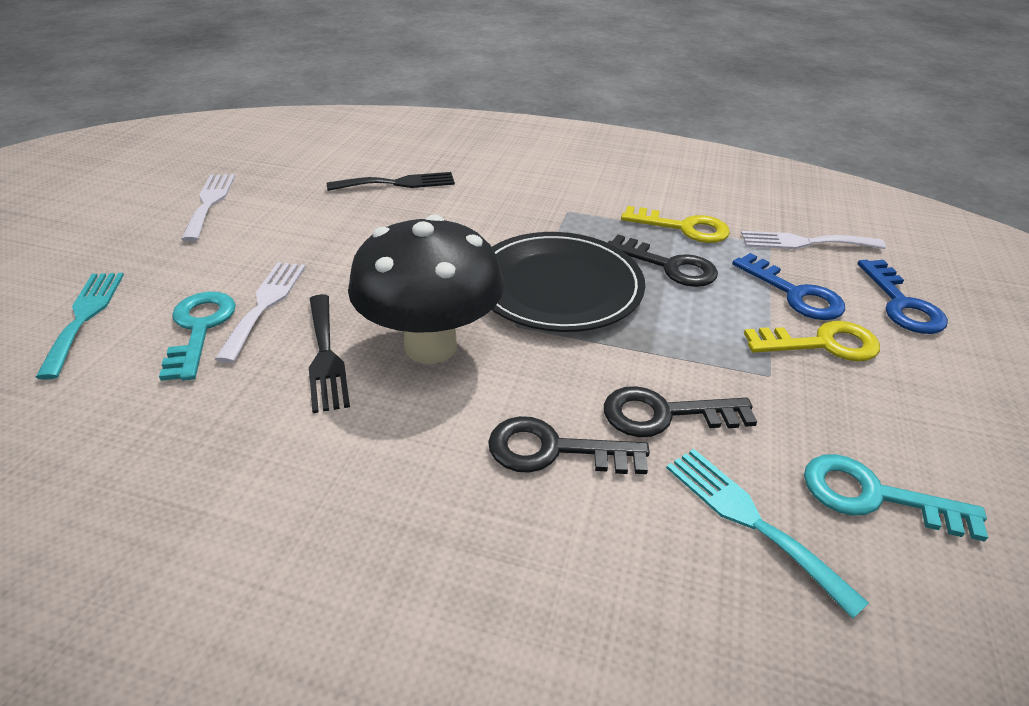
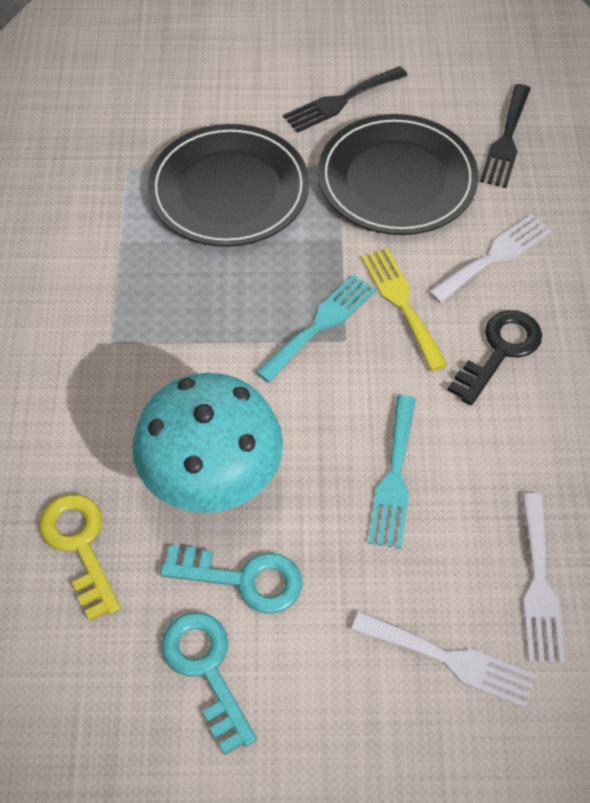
black key: 3 -> 1
black mushroom: 1 -> 0
black plate: 1 -> 2
blue key: 2 -> 0
turquoise mushroom: 0 -> 1
yellow fork: 0 -> 1
yellow key: 2 -> 1

